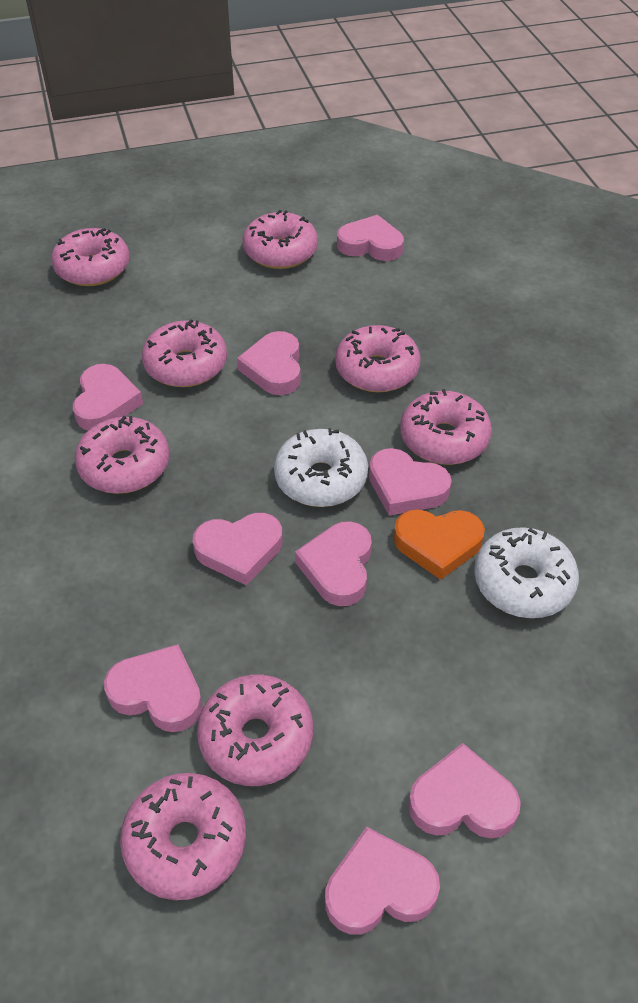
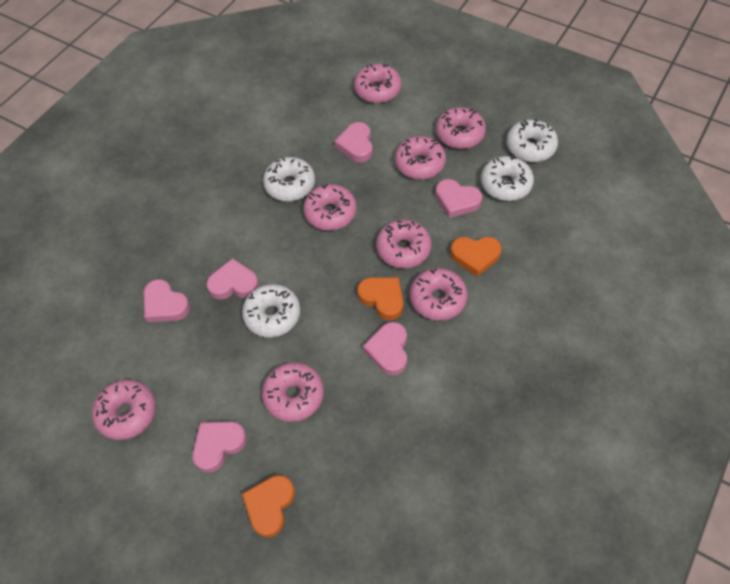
orange heart: 1 -> 3
pink heart: 9 -> 6
white donut: 2 -> 4

